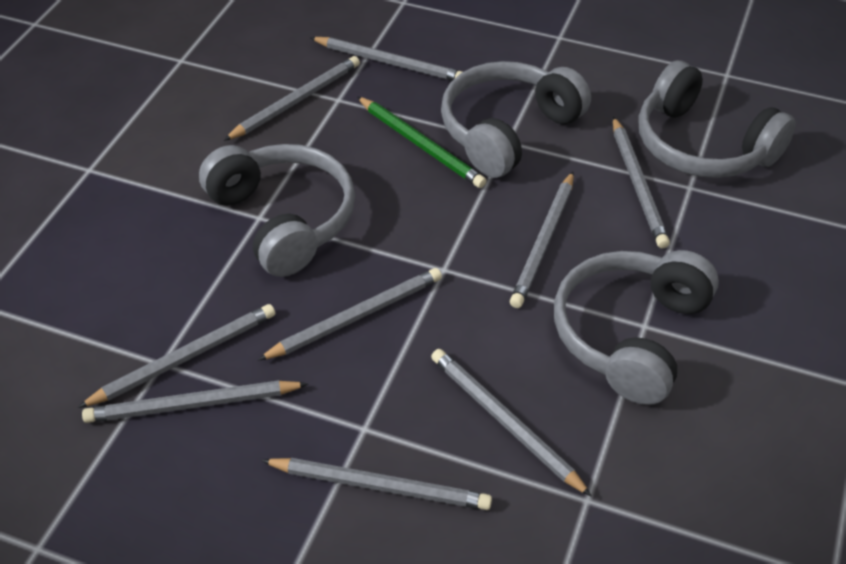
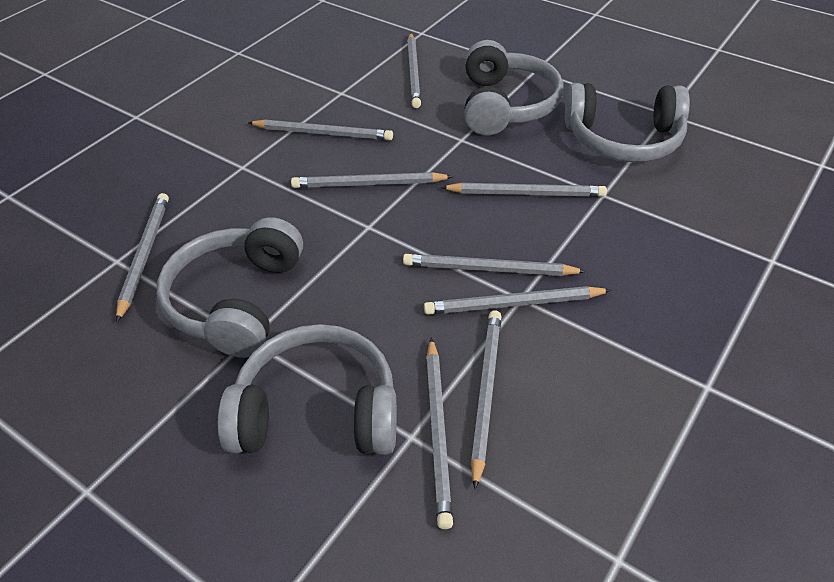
green pencil: 1 -> 0

